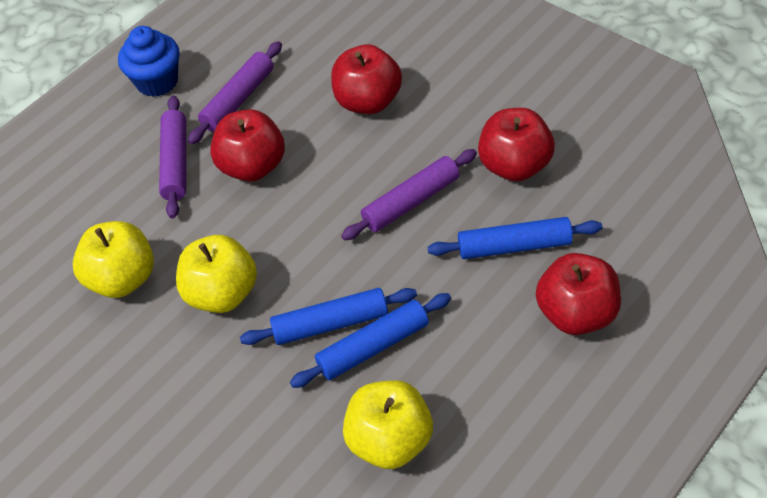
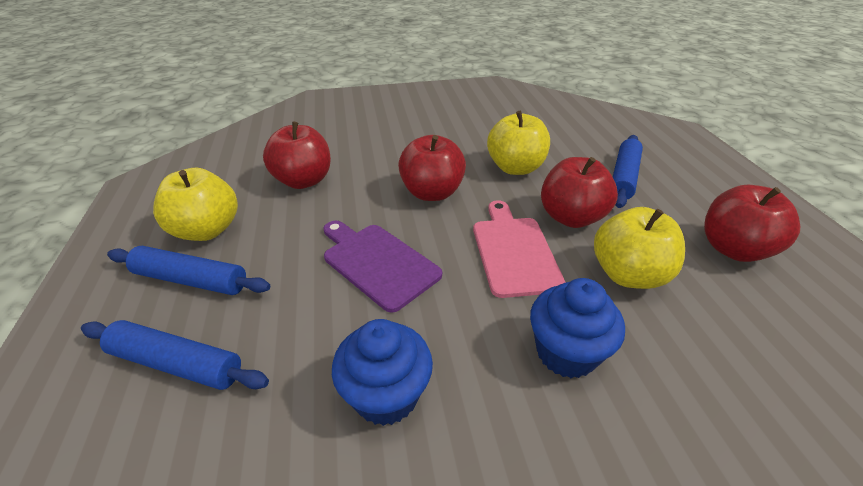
blue cupcake: 1 -> 2
pink cutting board: 0 -> 1
purple cutting board: 0 -> 1
purple rolling pin: 3 -> 0

